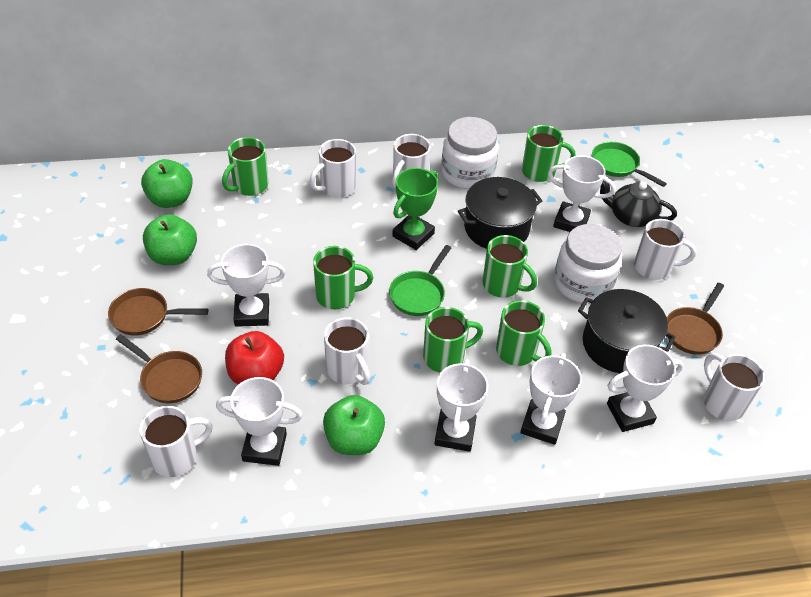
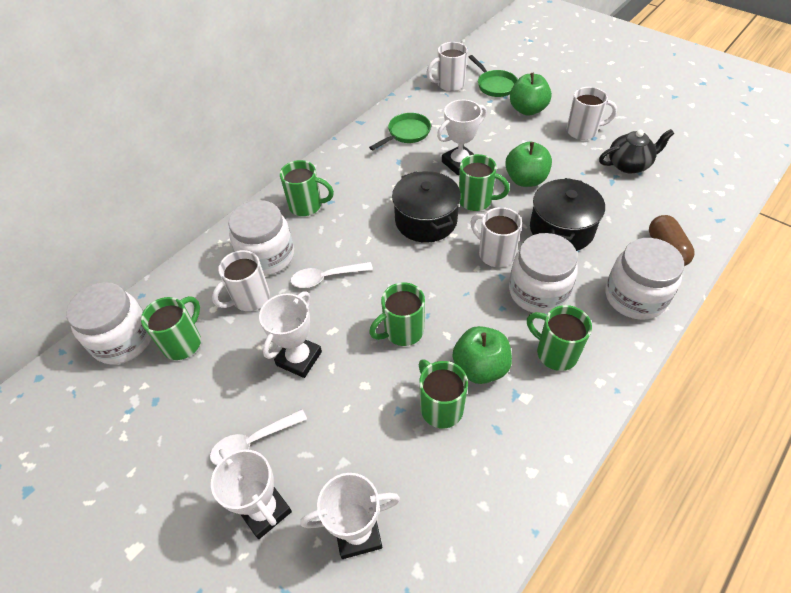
brown capsule: 0 -> 1
brown pan: 3 -> 0
green trophy: 1 -> 0
red apple: 1 -> 0
white jar: 2 -> 4
white mug: 6 -> 4
white spoon: 0 -> 2
white trophy: 6 -> 4

